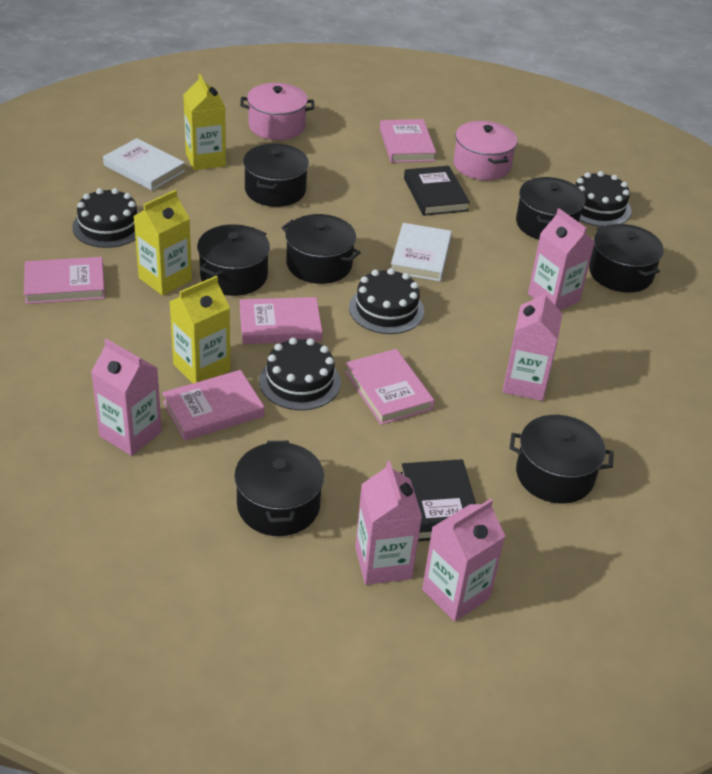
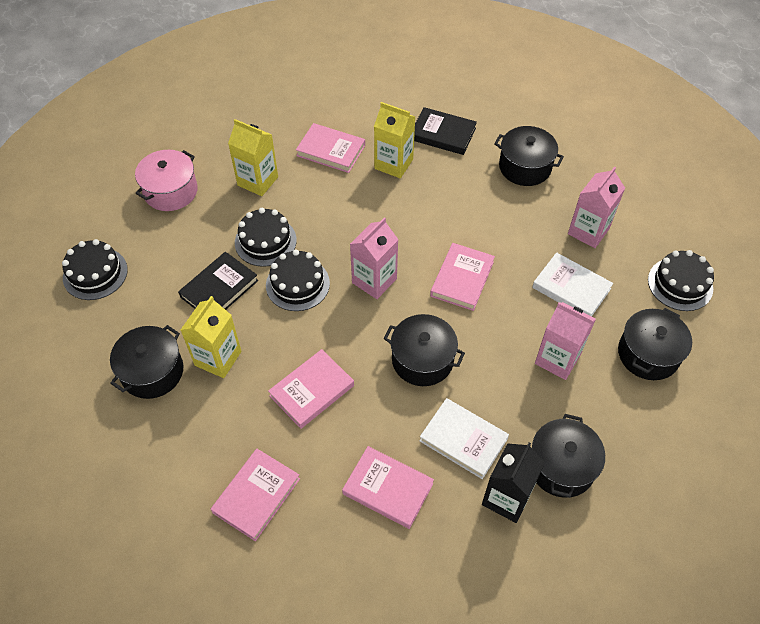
black carton: 0 -> 1
black pot: 7 -> 5
pink carton: 5 -> 3
pink pot: 2 -> 1

